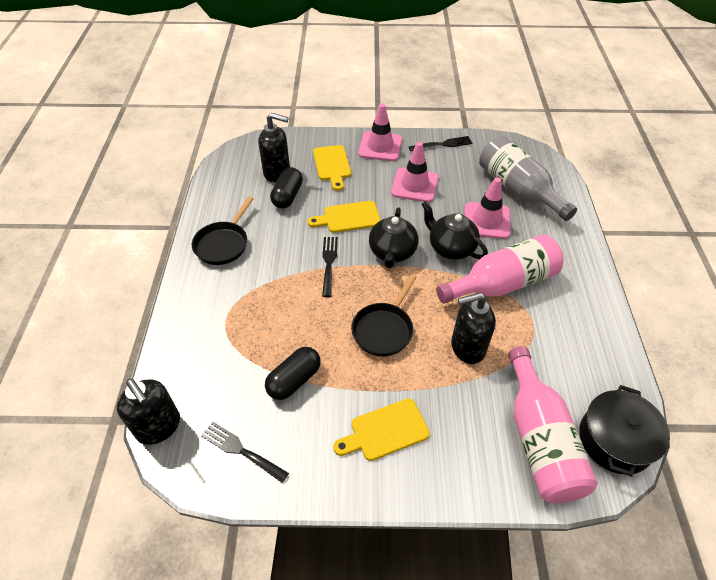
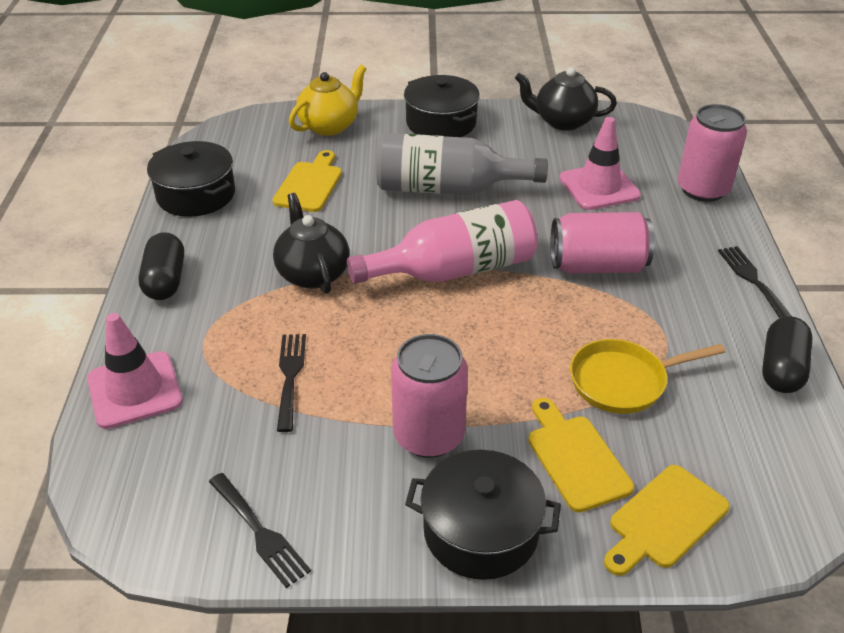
black pan: 2 -> 0
black pot: 1 -> 3
black soap dispenser: 3 -> 0
pink bottle: 2 -> 1
pink can: 0 -> 3
pink traffic cone: 3 -> 2
yellow pan: 0 -> 1
yellow teapot: 0 -> 1

